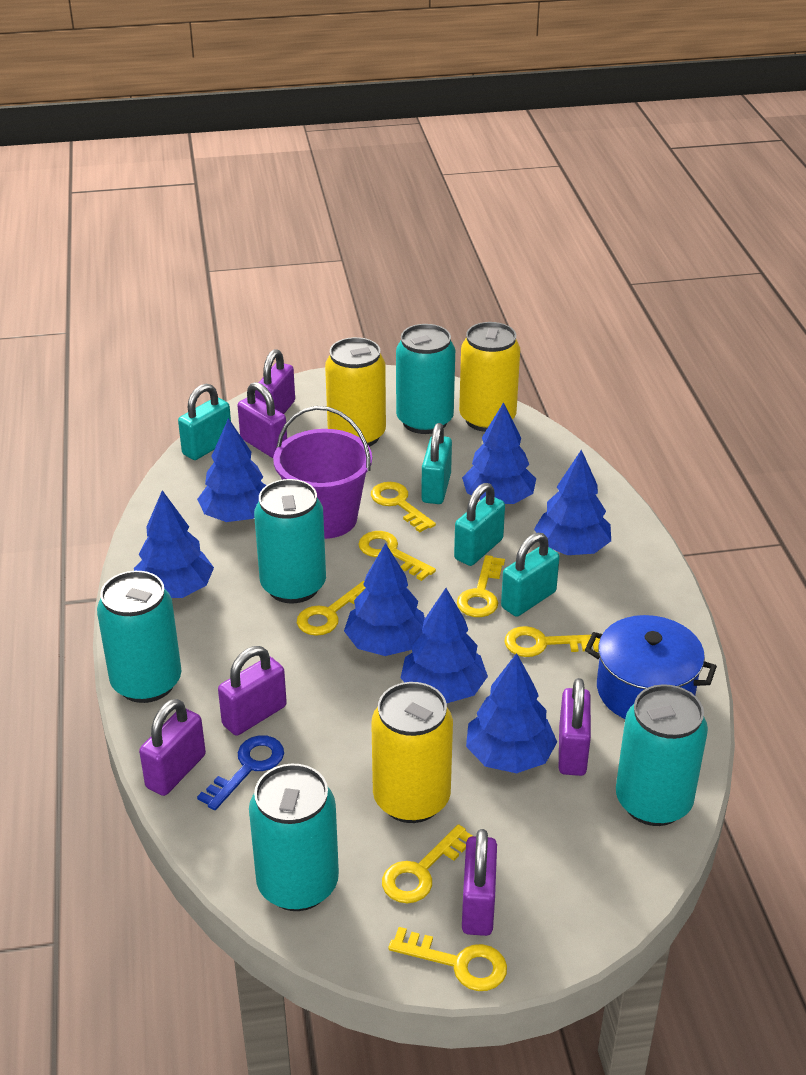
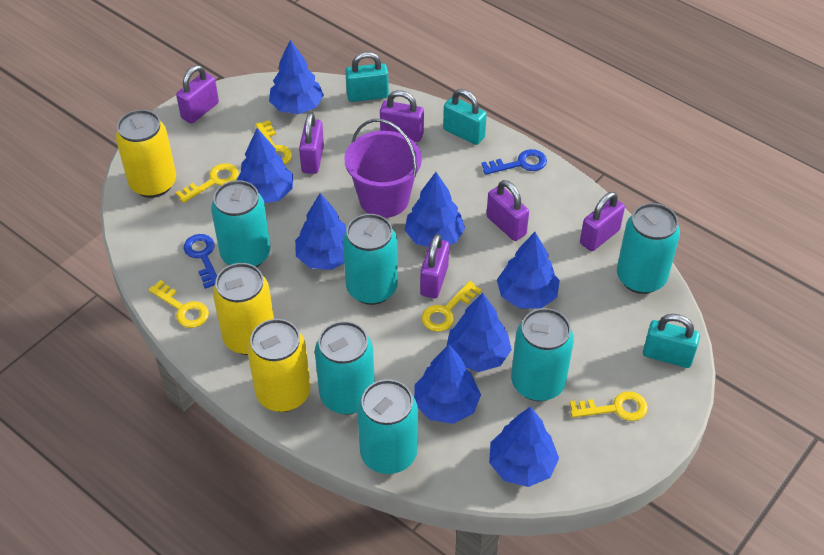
blue key: 1 -> 2
blue pot: 1 -> 0
blue tree: 7 -> 8
turquoise can: 5 -> 6
turquoise padlock: 4 -> 3
yellow key: 7 -> 5

